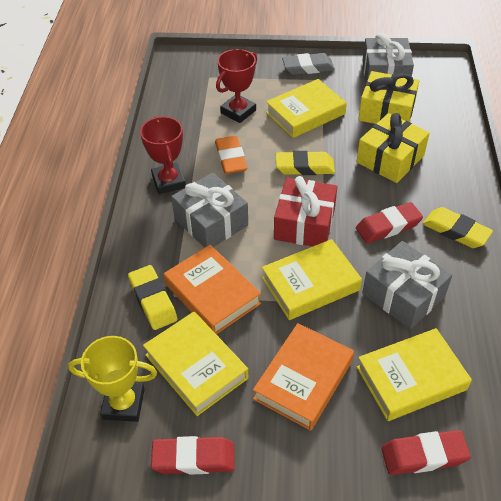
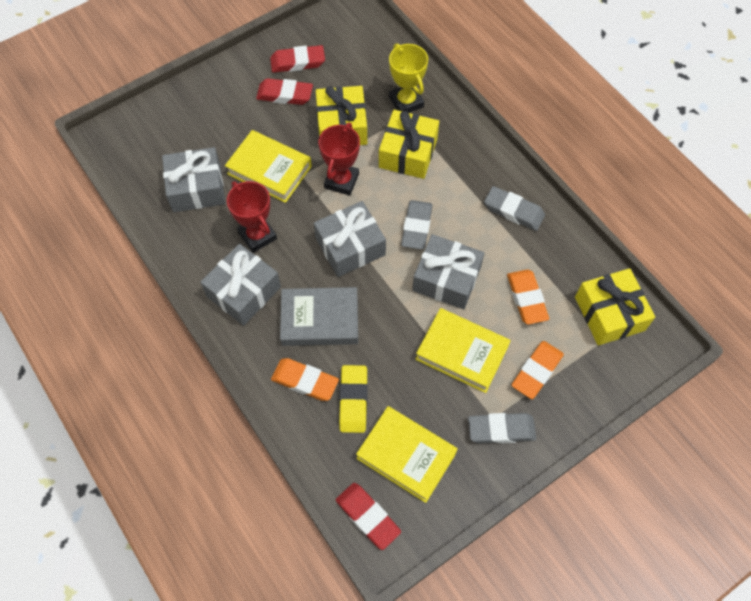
grey book: 0 -> 1
grey eraser: 1 -> 3
grey gift: 3 -> 4
orange book: 2 -> 0
orange eraser: 1 -> 3
red gift: 1 -> 0
yellow book: 4 -> 3
yellow eraser: 3 -> 1
yellow gift: 2 -> 3

